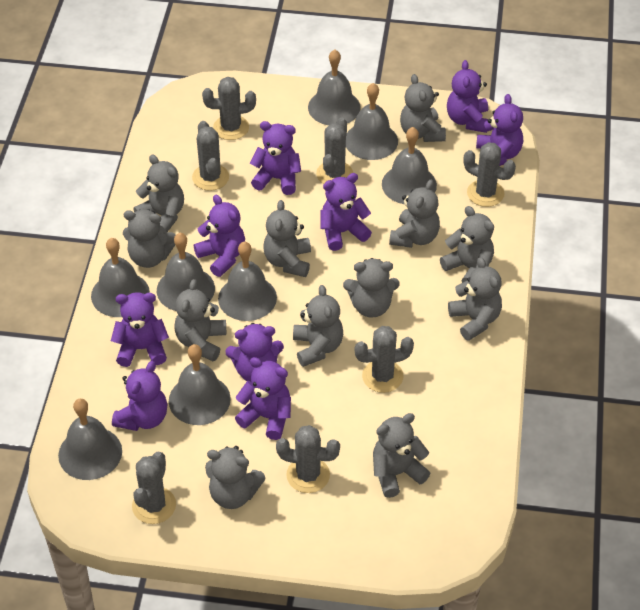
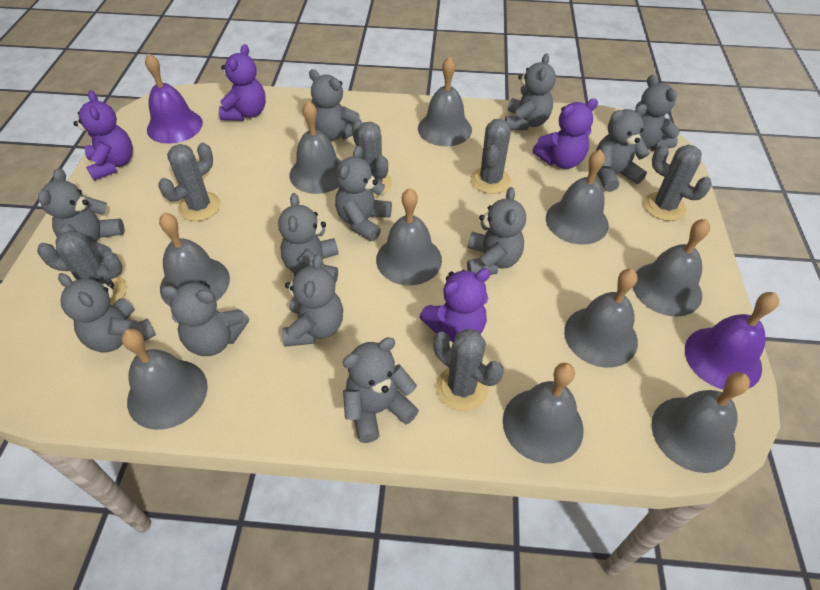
grey bell: 8 -> 10
grey cactus: 7 -> 6
purple bell: 0 -> 2
purple teddy bear: 9 -> 4

